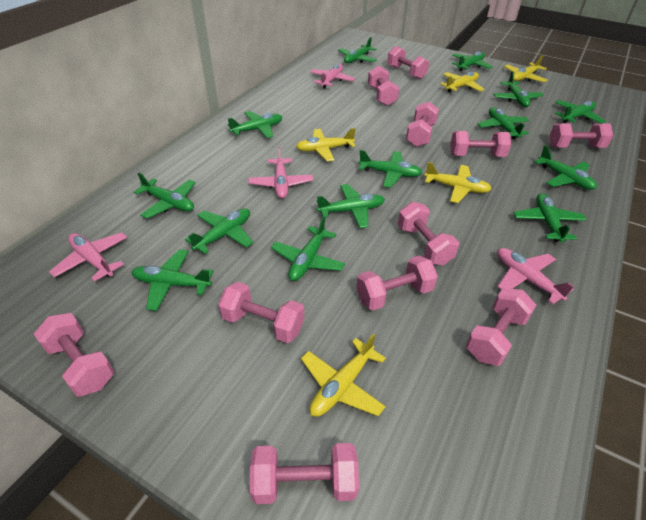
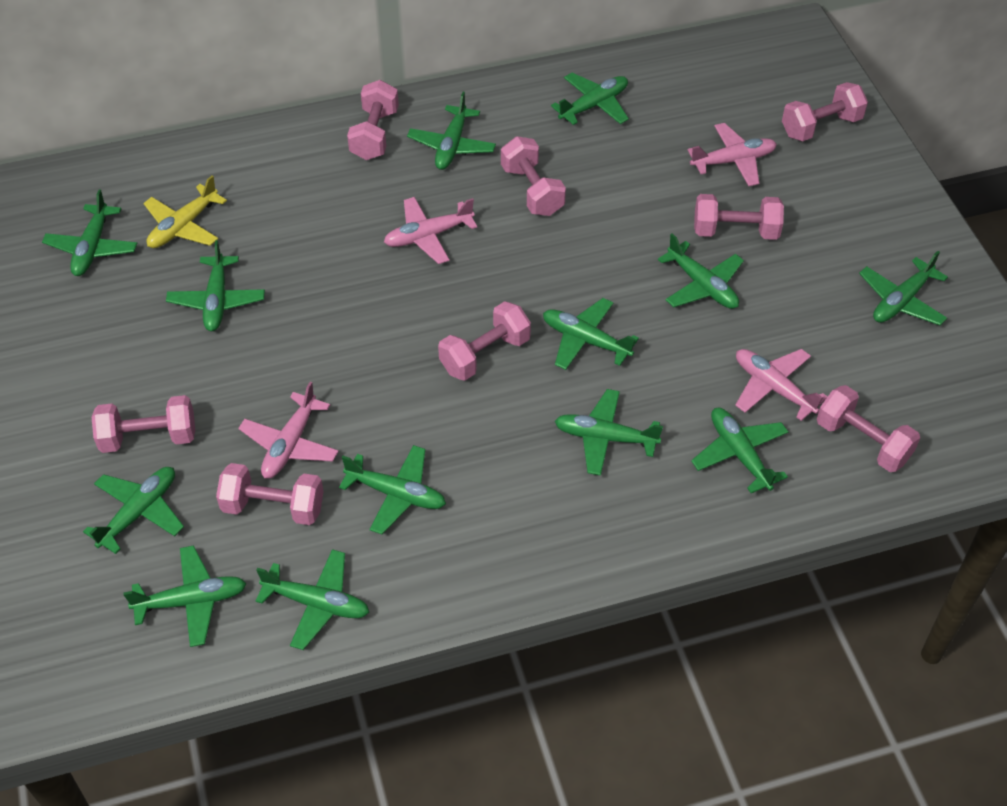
green plane: 14 -> 13
pink dumbbell: 11 -> 8
yellow plane: 5 -> 1

